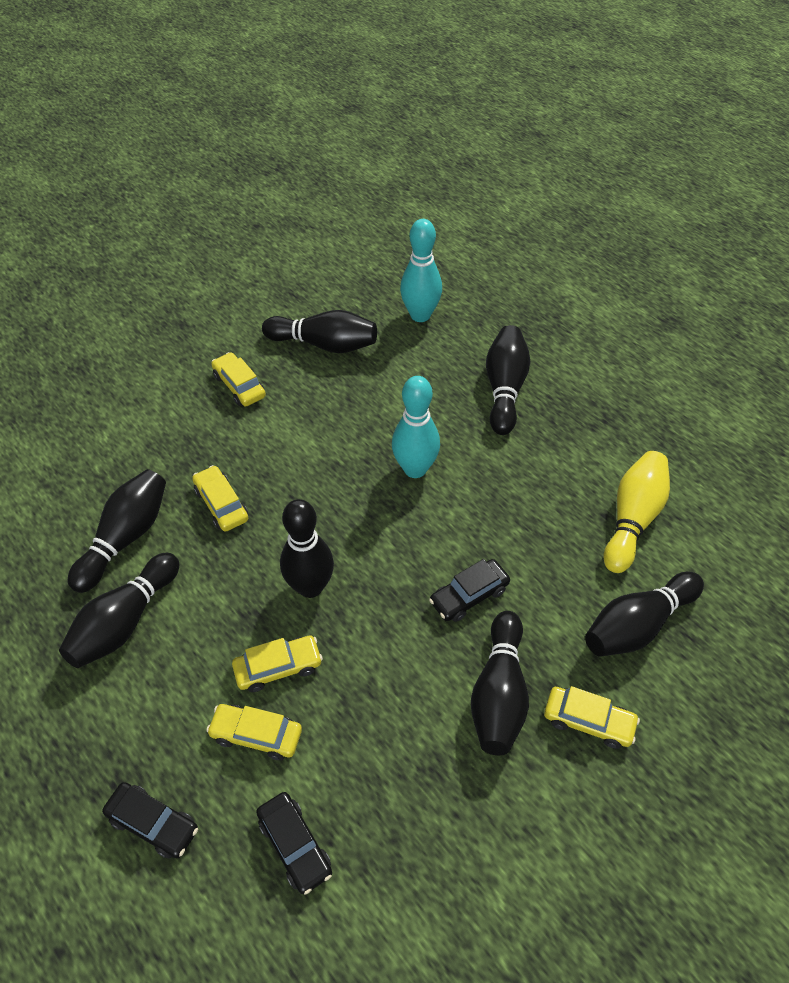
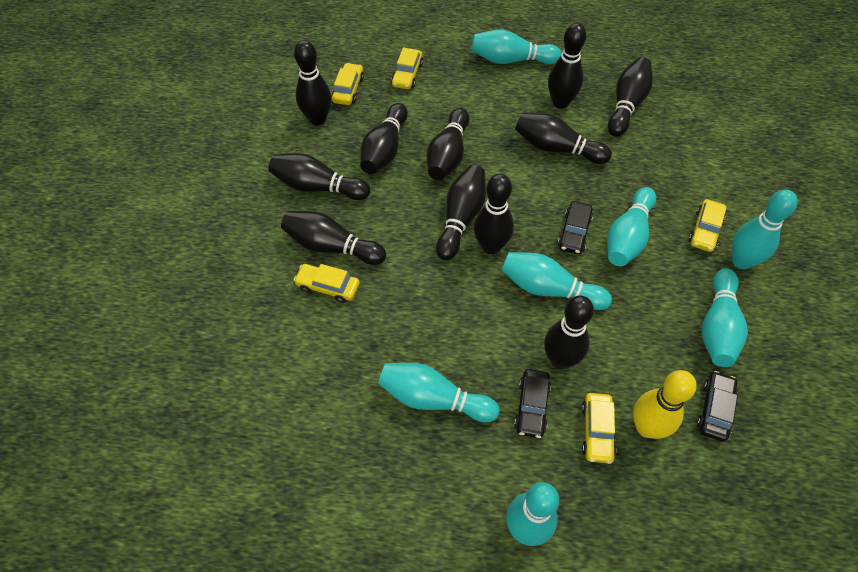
black bowling pin: 7 -> 11
turquoise bowling pin: 2 -> 7

